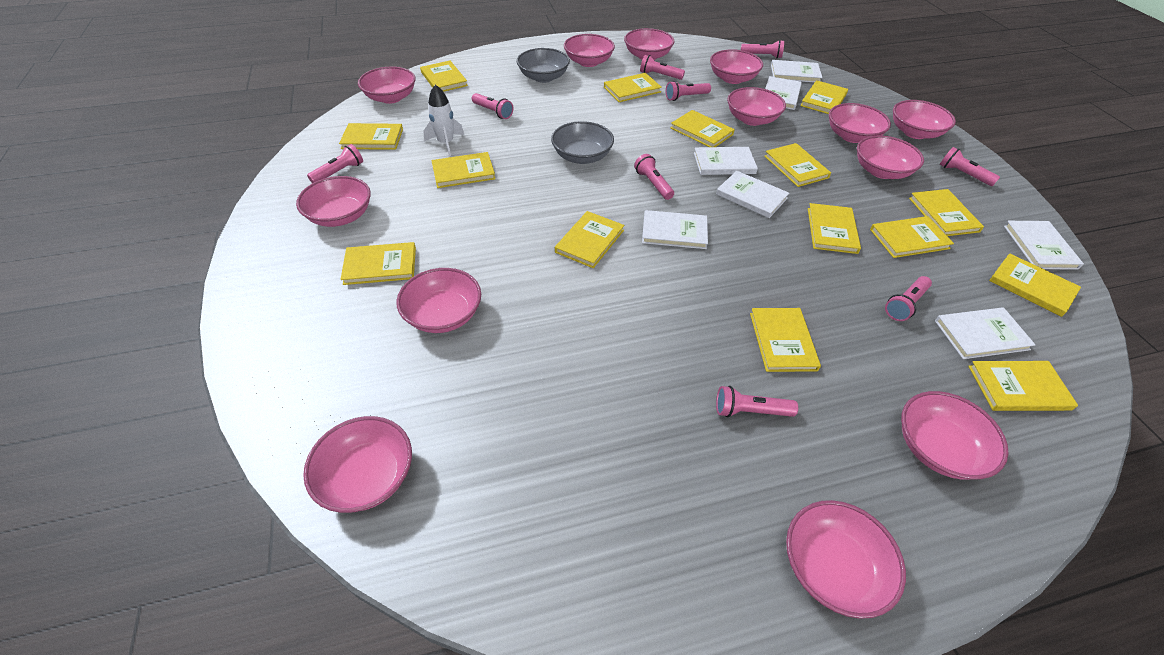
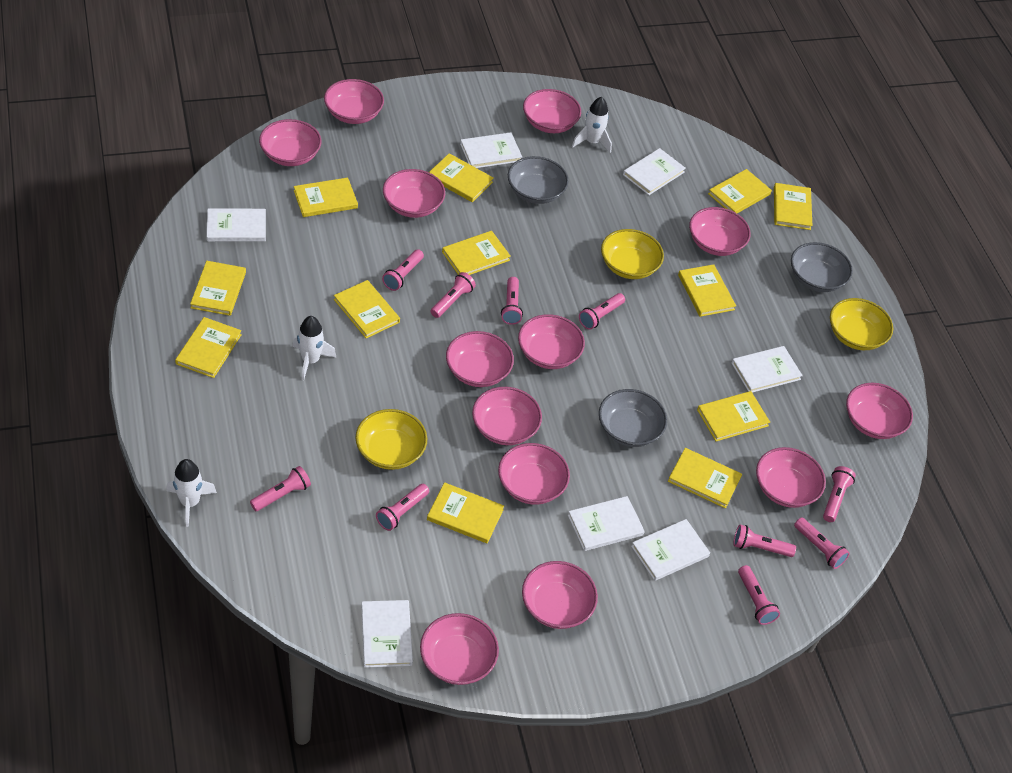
grey bowl: 2 -> 3
pink flashlight: 9 -> 10
white rocket: 1 -> 3
yellow book: 15 -> 12
yellow bowl: 0 -> 3

